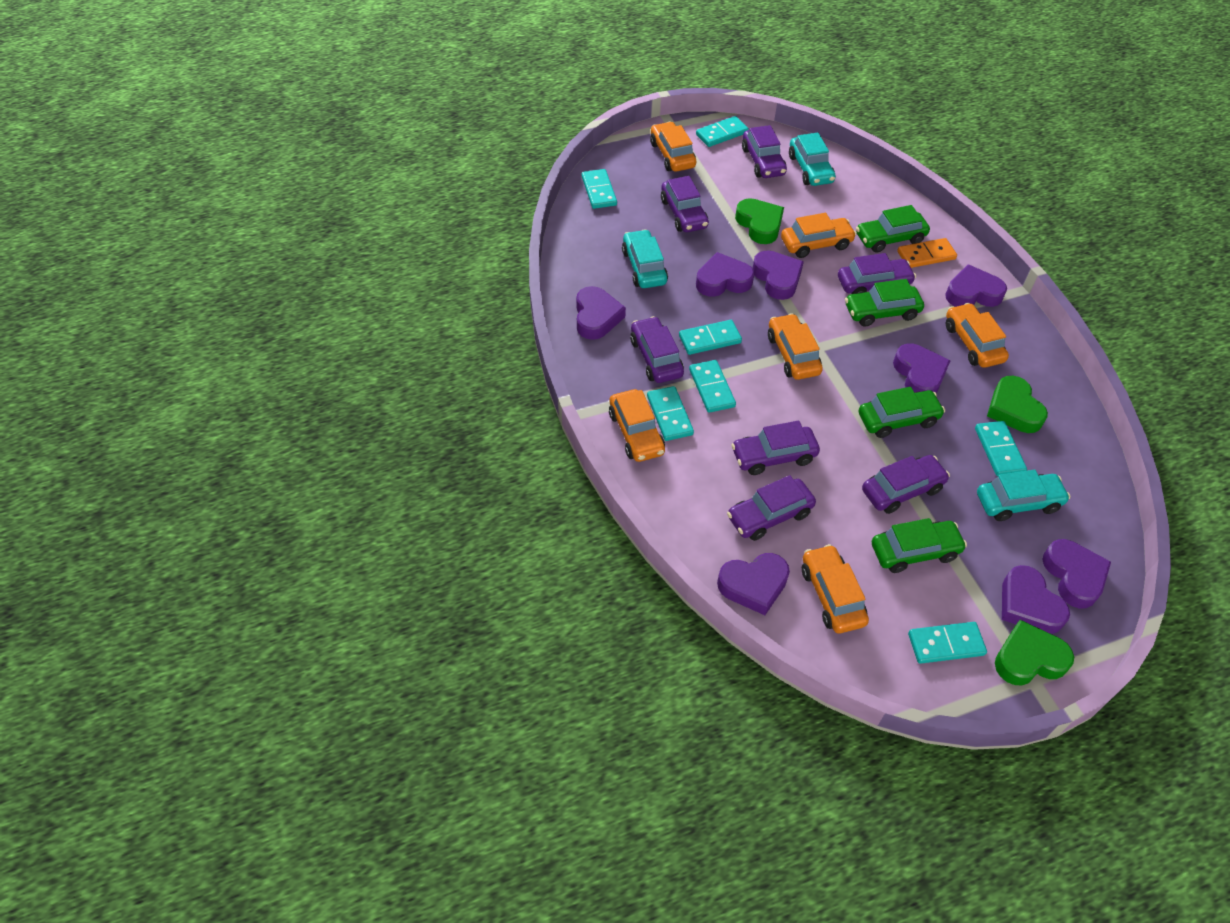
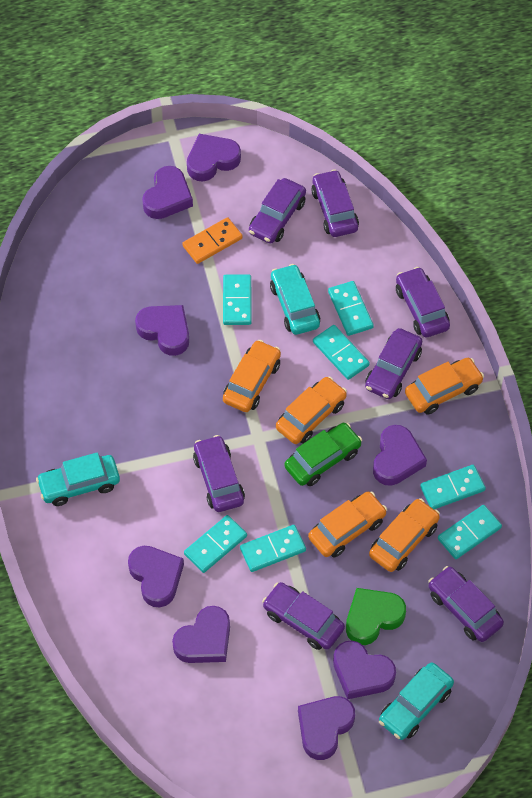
green car: 4 -> 1
green heart: 3 -> 1
orange car: 6 -> 5

